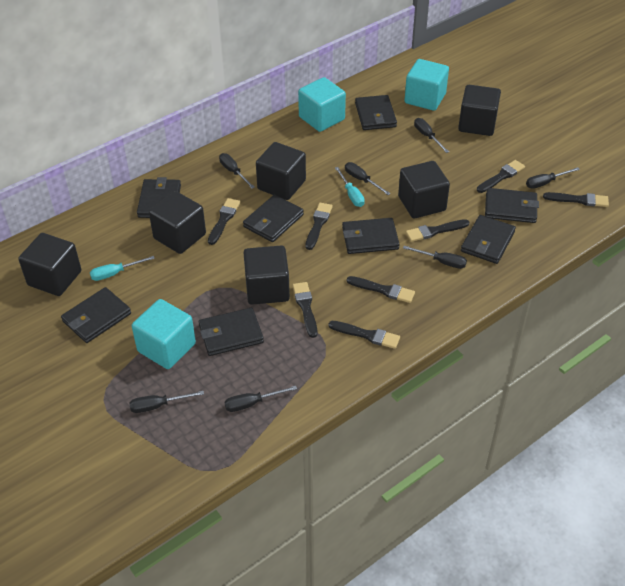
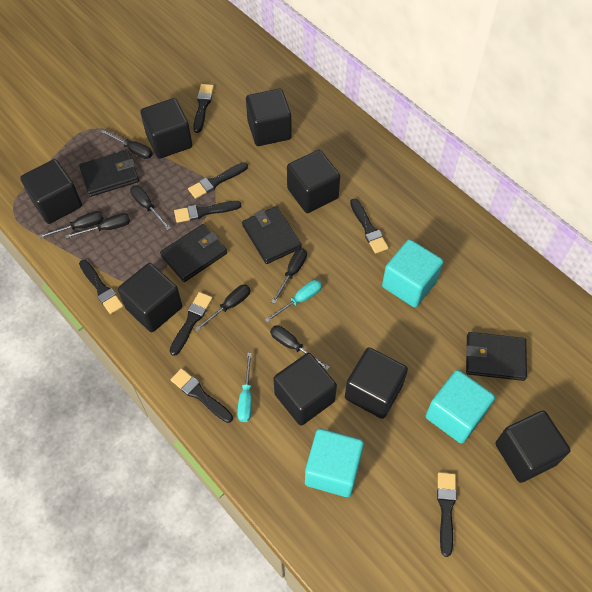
black cube: 6 -> 8
black wallet: 8 -> 4

